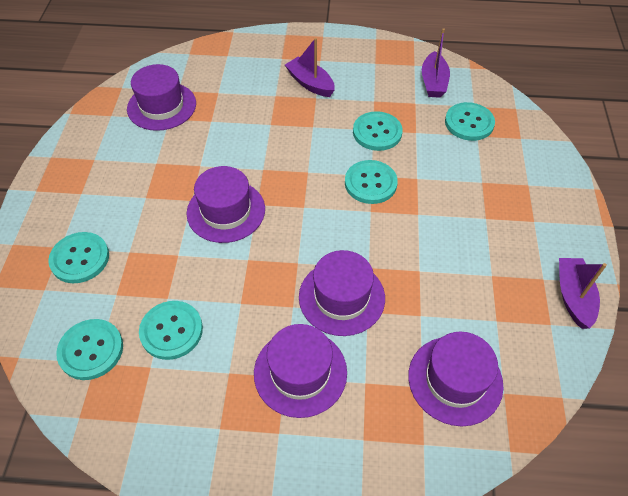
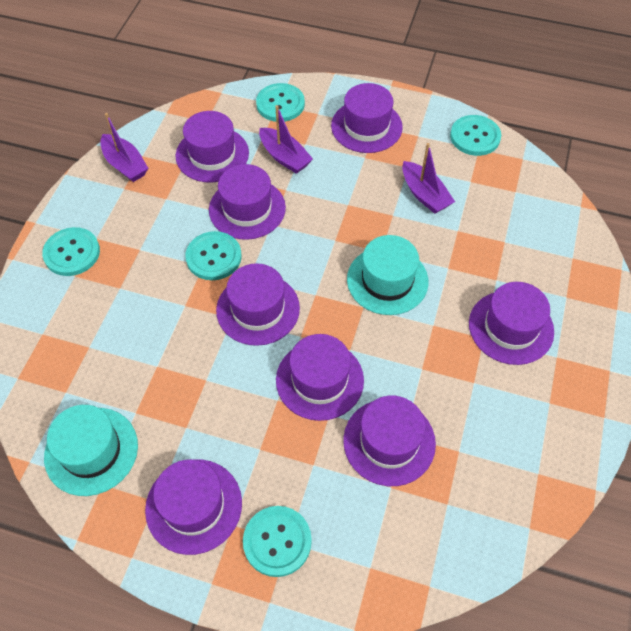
purple hat: 5 -> 8
turquoise button: 6 -> 5
turquoise hat: 0 -> 2

